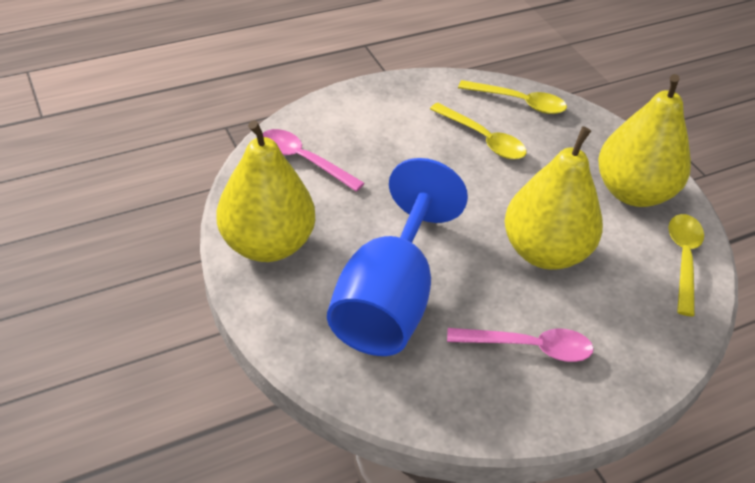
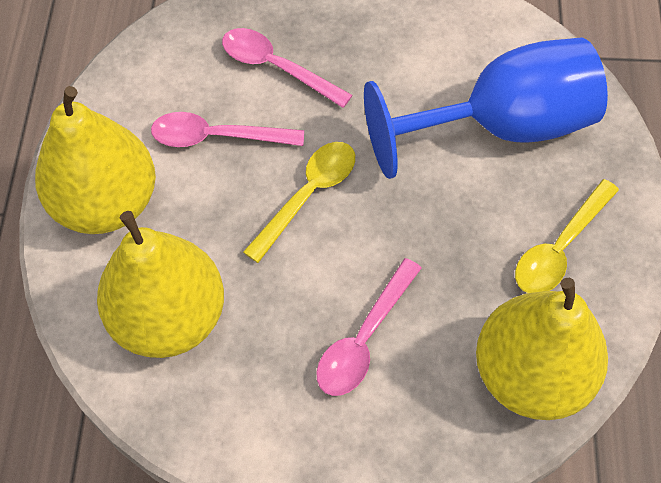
pink spoon: 2 -> 3
yellow spoon: 3 -> 2

